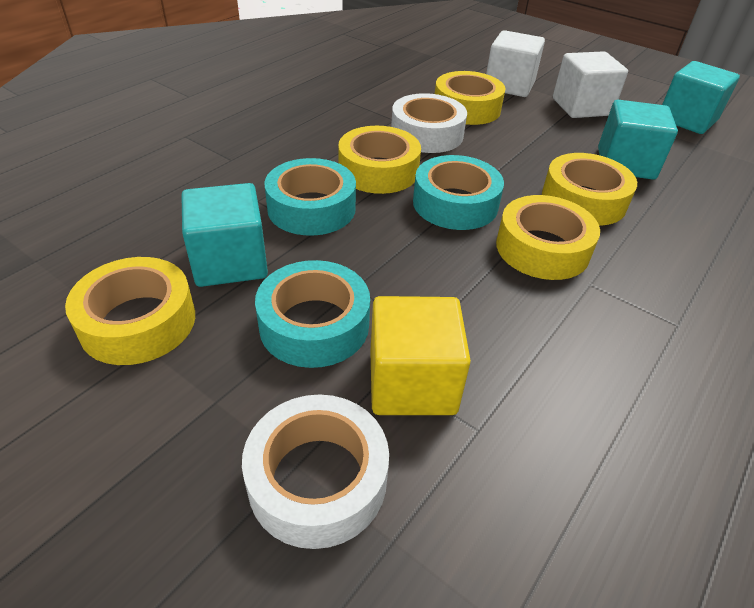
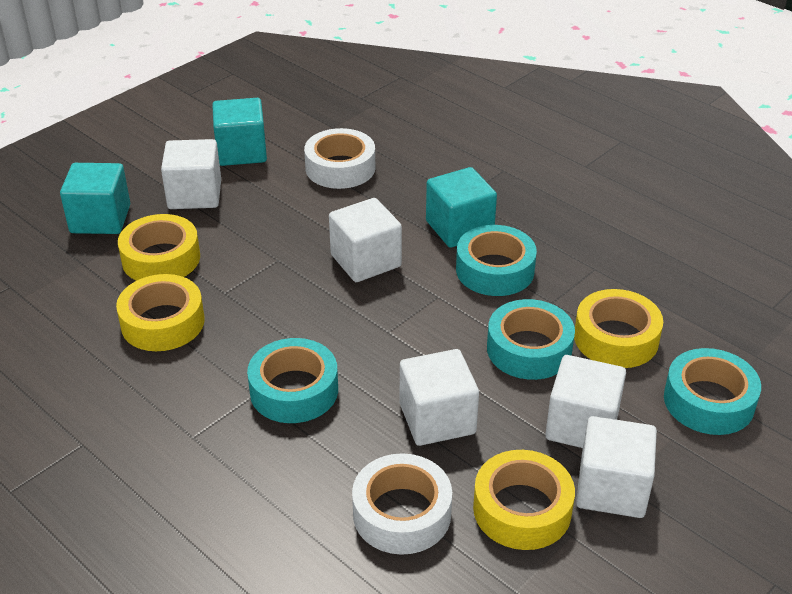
turquoise tape: 3 -> 4
white cube: 2 -> 5
yellow cube: 1 -> 0
yellow tape: 5 -> 4

